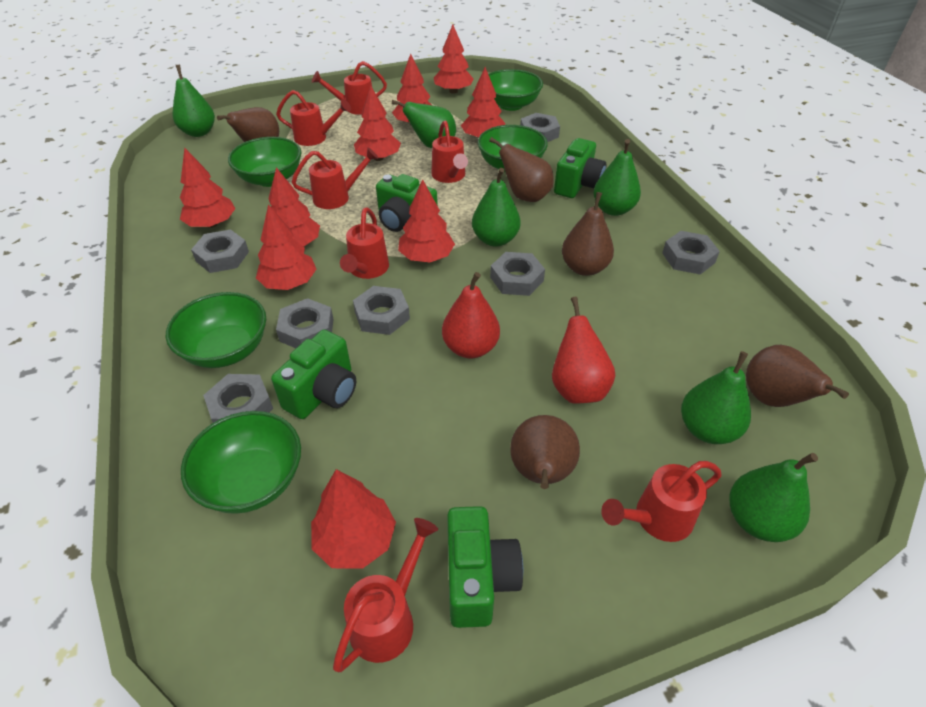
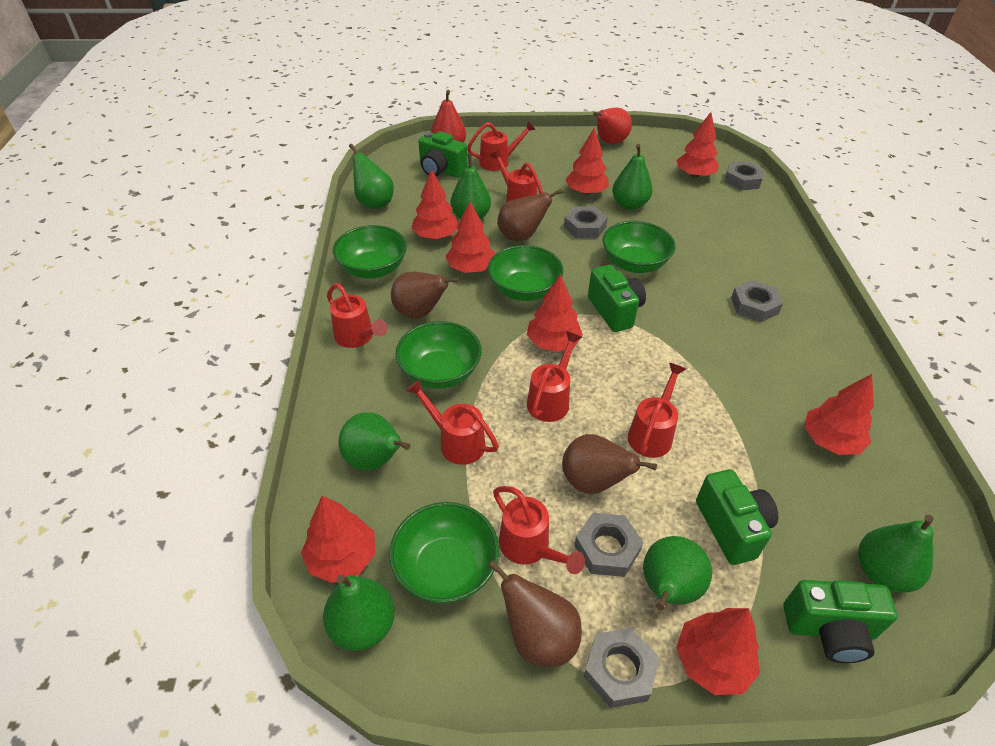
brown pear: 5 -> 4
green pear: 6 -> 7
grey nut: 7 -> 5
red tree: 9 -> 8

